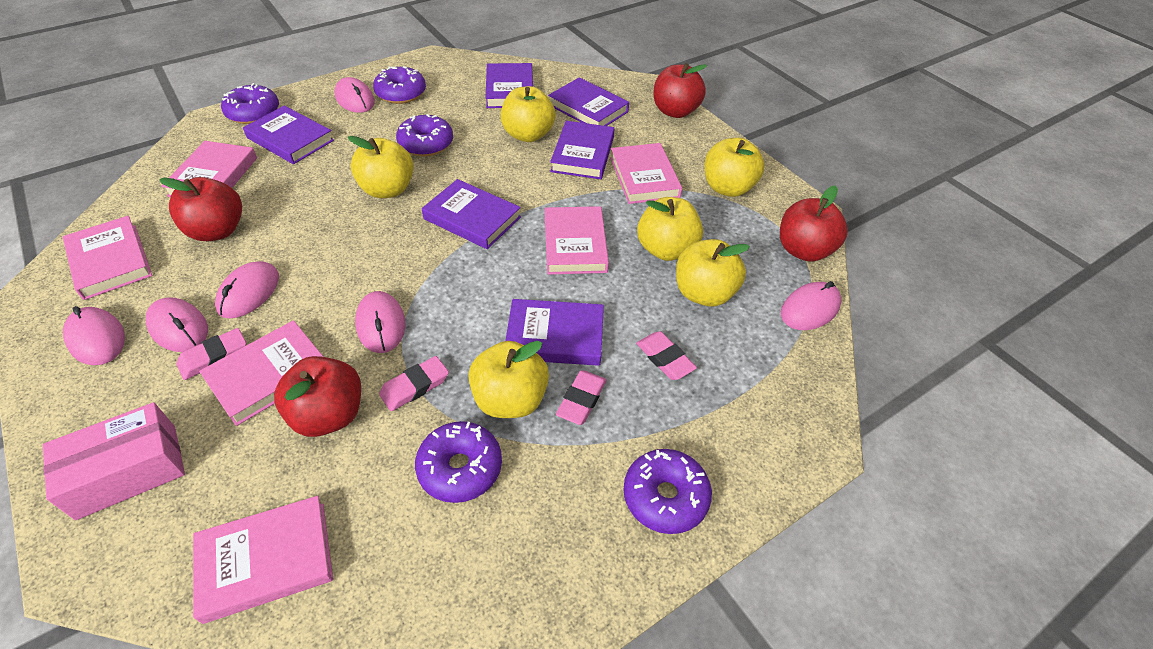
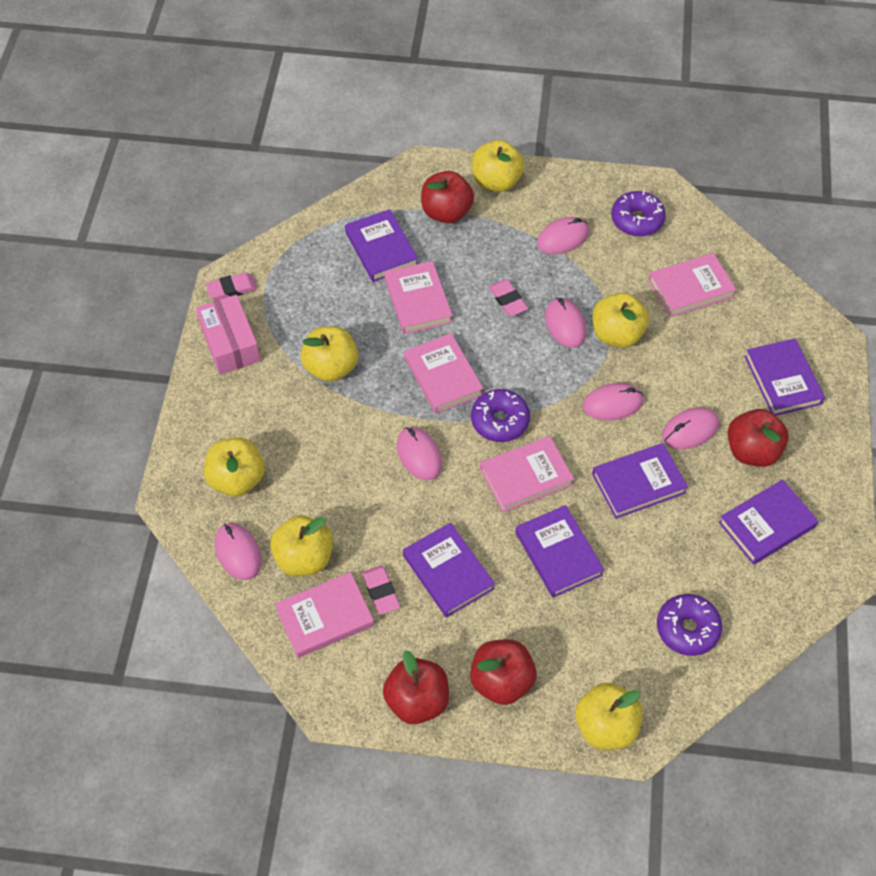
pink book: 6 -> 5
pink eraser: 4 -> 3
purple donut: 5 -> 3

